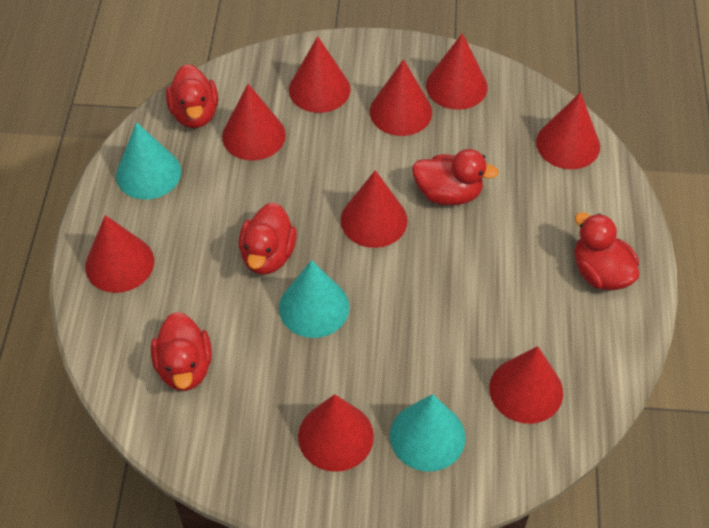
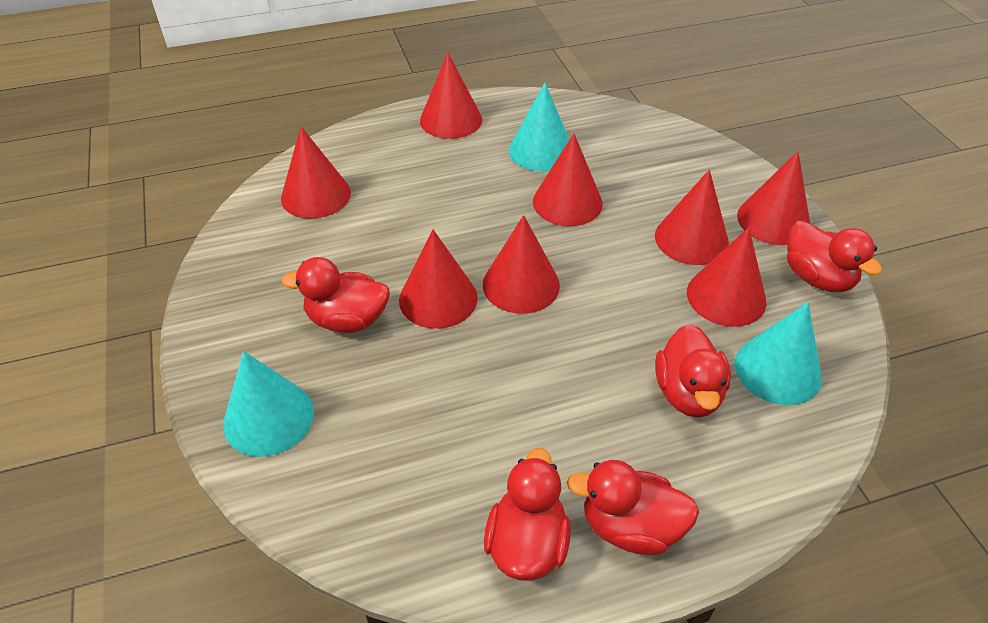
red cone: 9 -> 8

